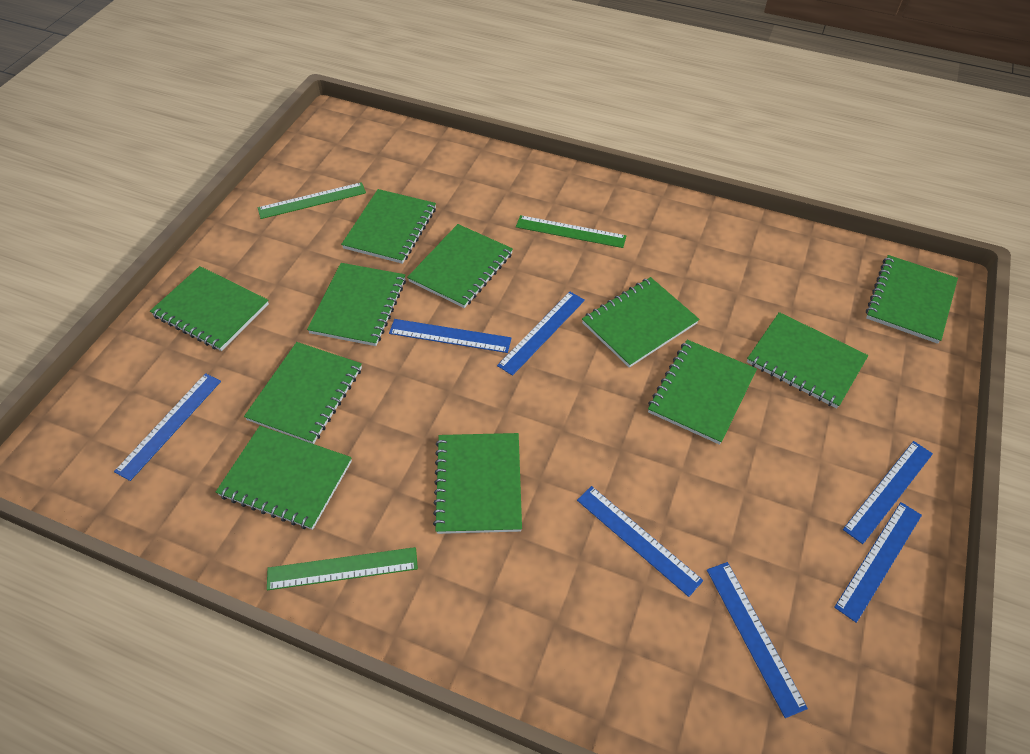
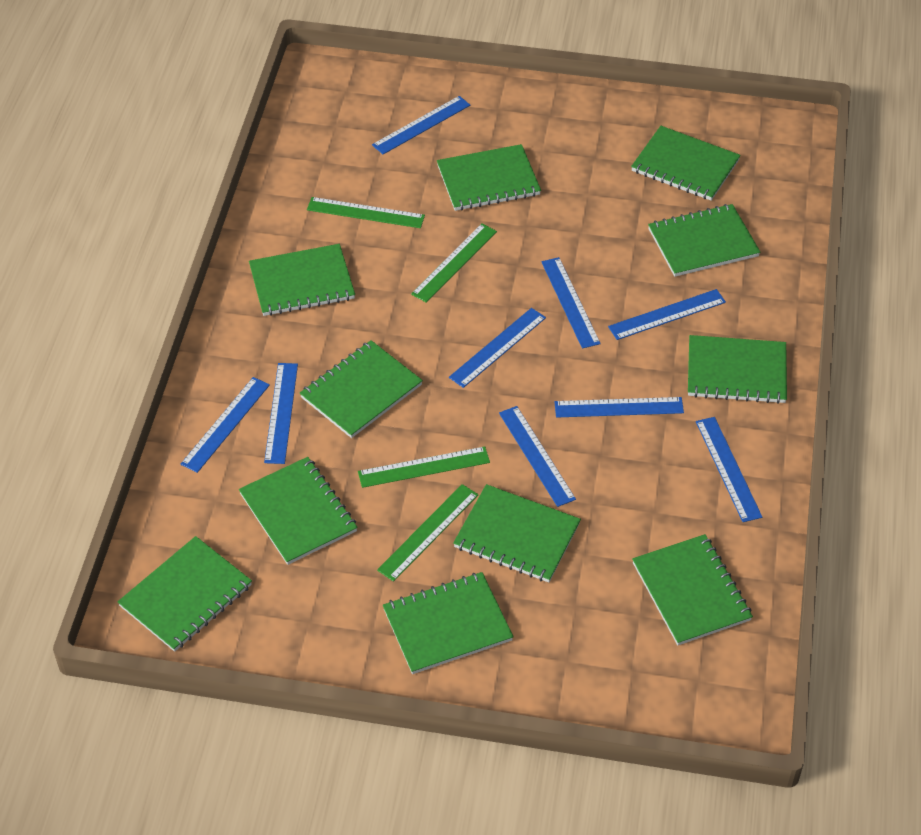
blue ruler: 7 -> 9
green ruler: 3 -> 4

